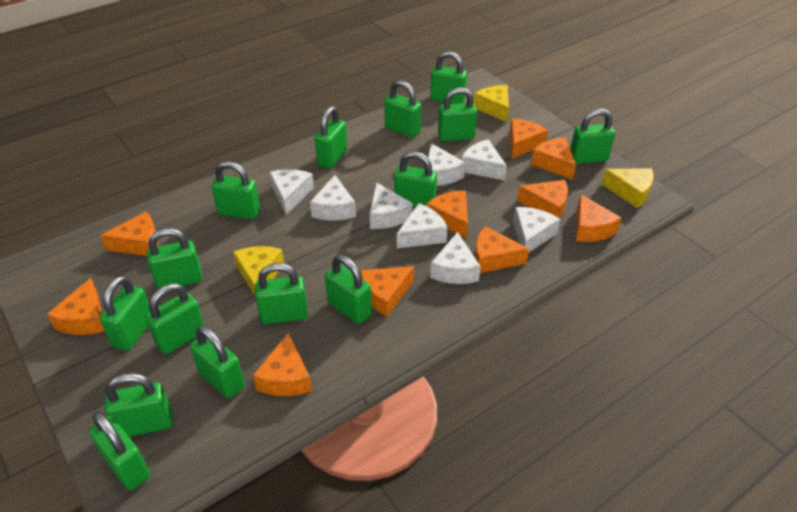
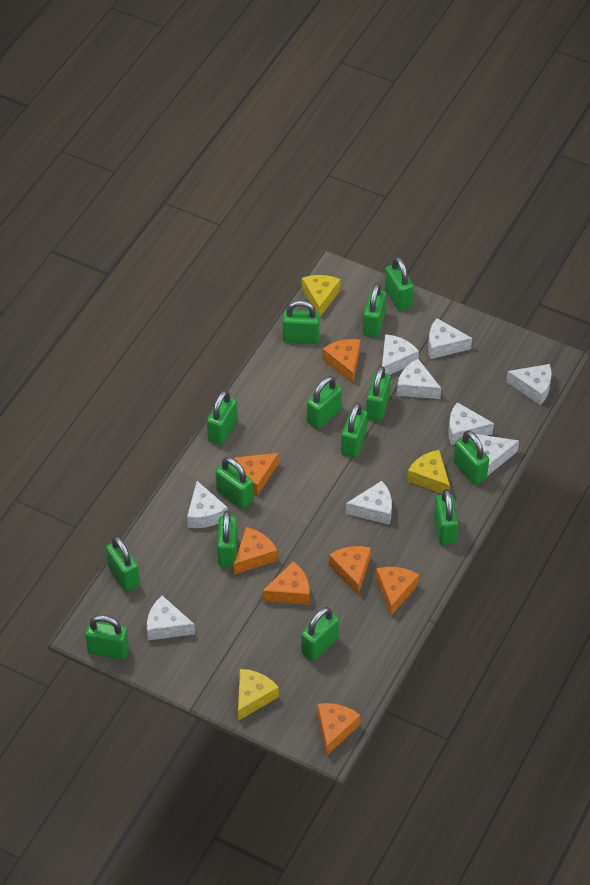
green padlock: 15 -> 14
orange cheese: 10 -> 7
white cheese: 8 -> 9

